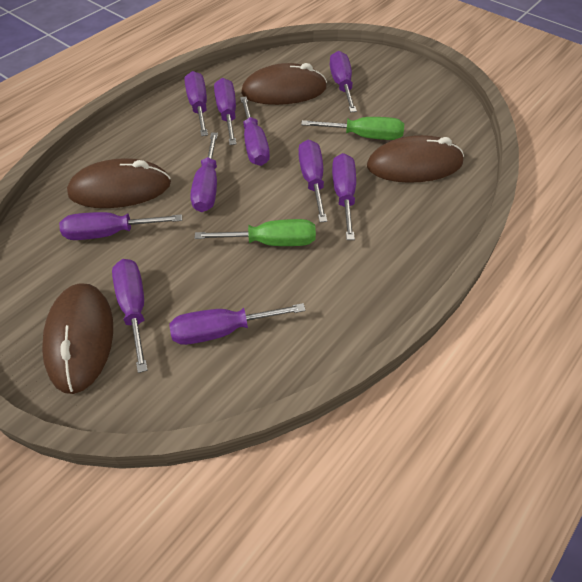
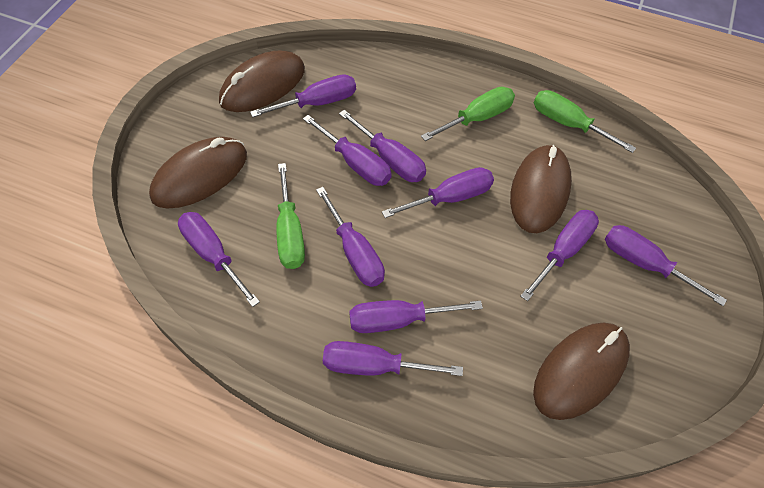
green screwdriver: 2 -> 3

